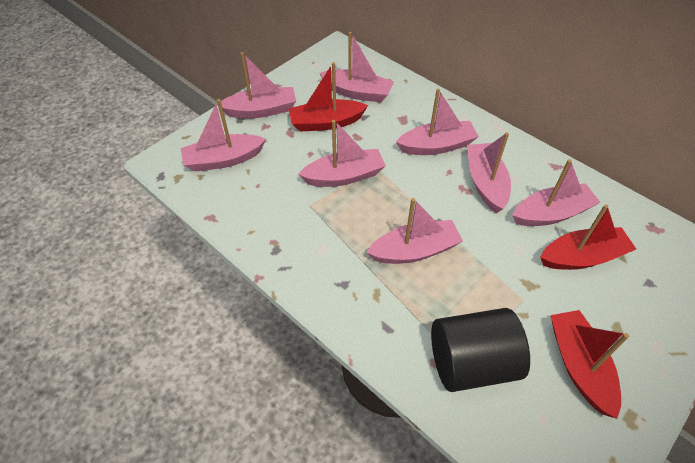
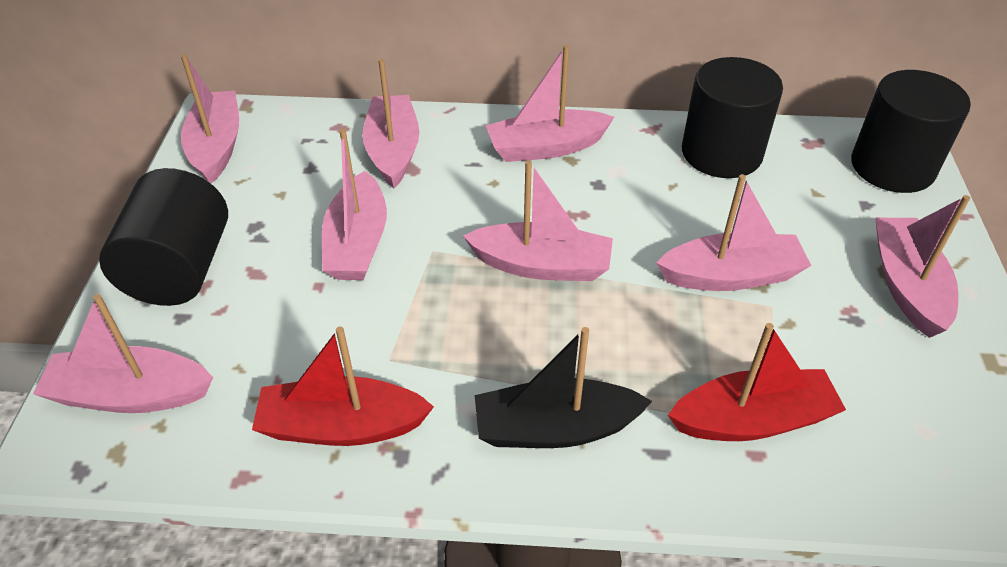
black boat: 0 -> 1
black cylinder: 1 -> 3
red boat: 3 -> 2

